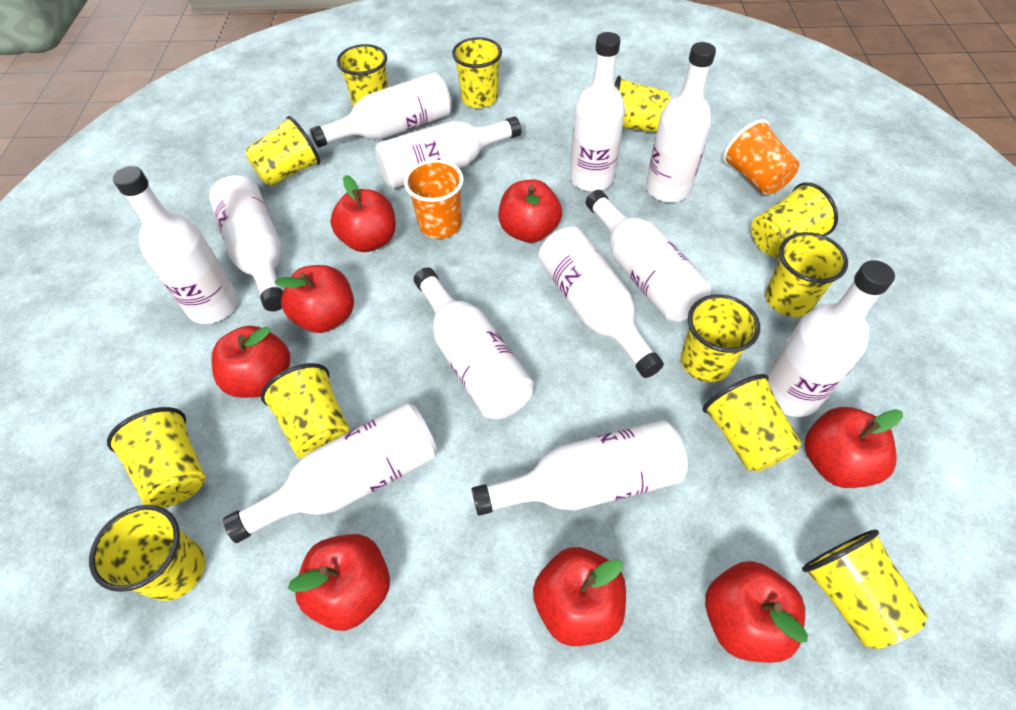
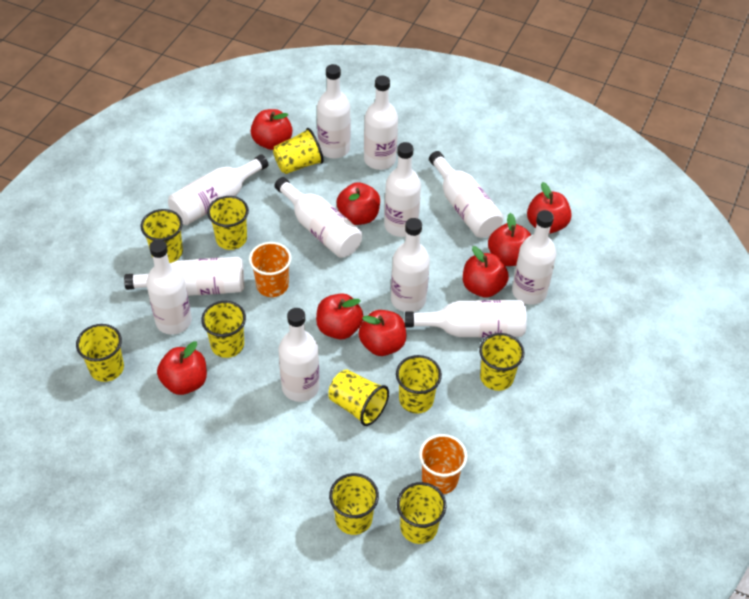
yellow cup: 12 -> 10

